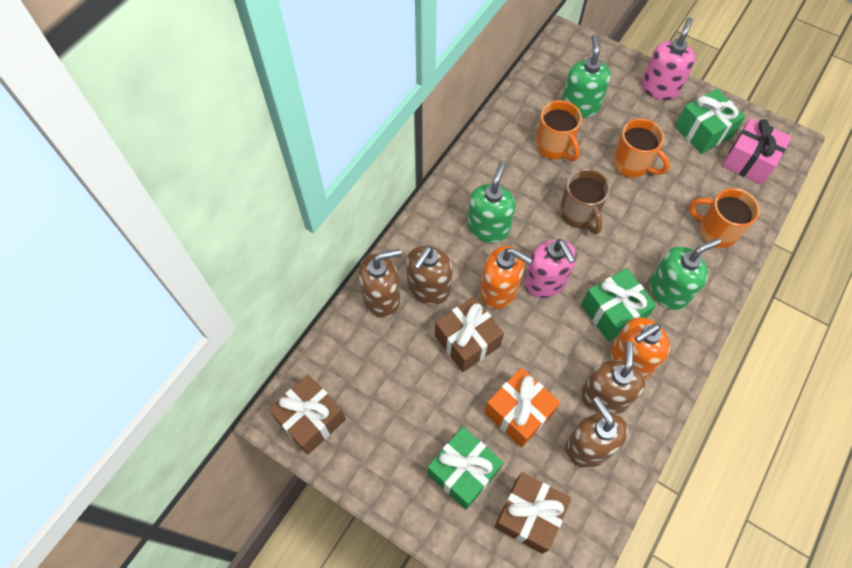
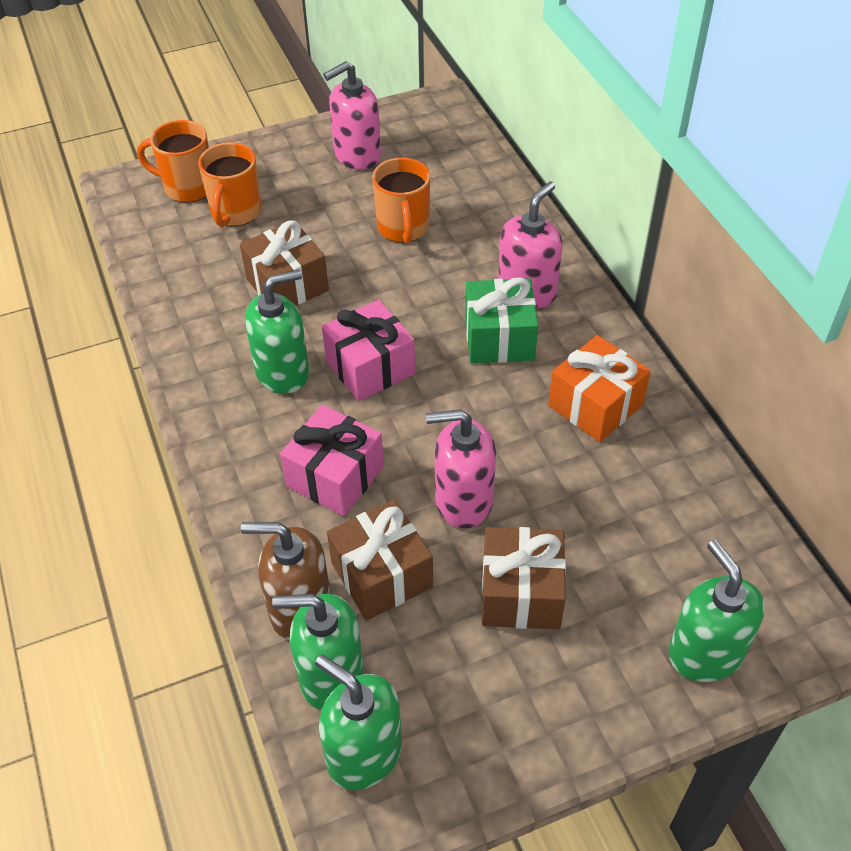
brown mug: 1 -> 0
brown soap dispenser: 4 -> 1
green gift: 3 -> 1
green soap dispenser: 3 -> 4
orange soap dispenser: 2 -> 0
pink gift: 1 -> 2
pink soap dispenser: 2 -> 3

